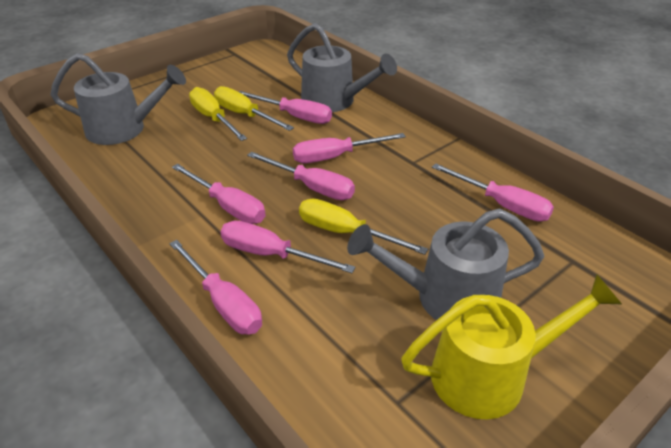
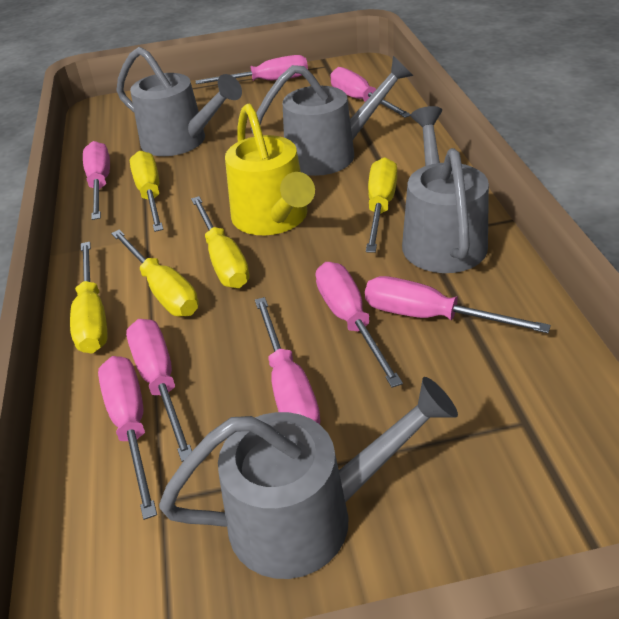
grey watering can: 3 -> 4
pink screwdriver: 7 -> 8
yellow screwdriver: 3 -> 5

